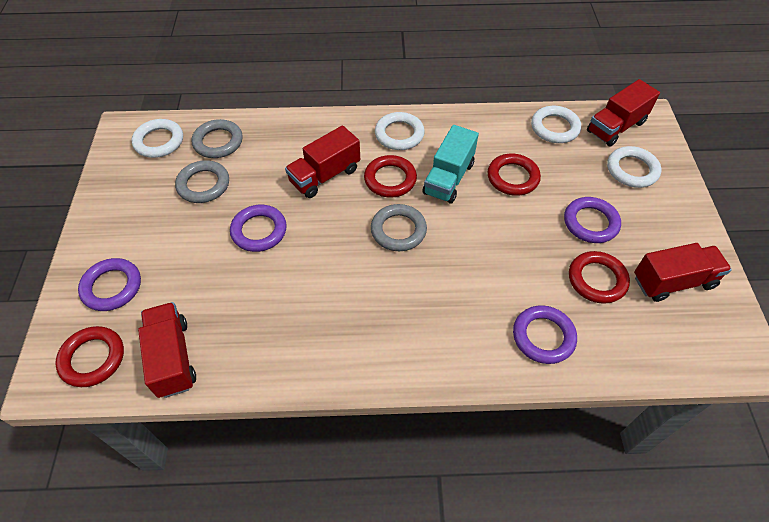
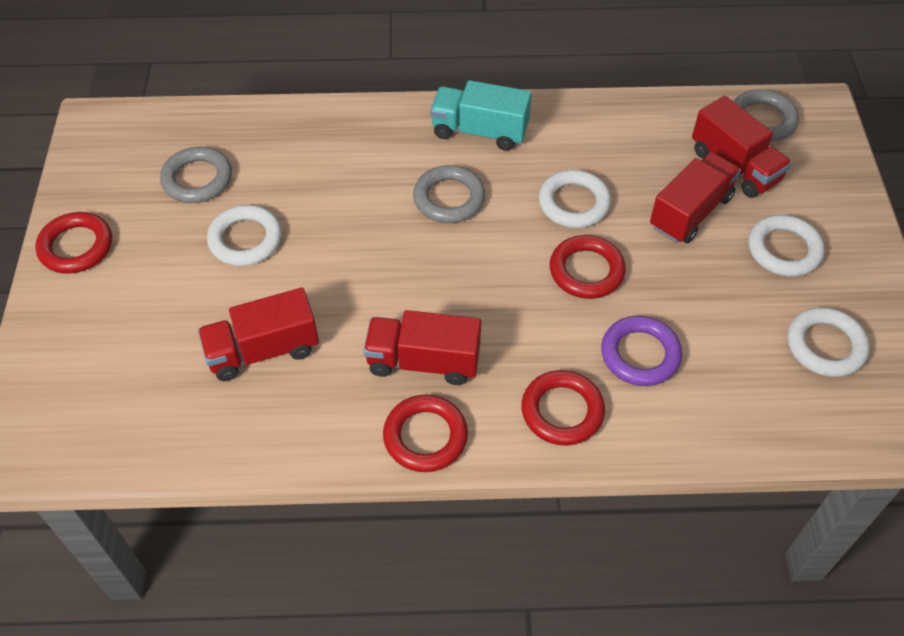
purple ring: 4 -> 1

